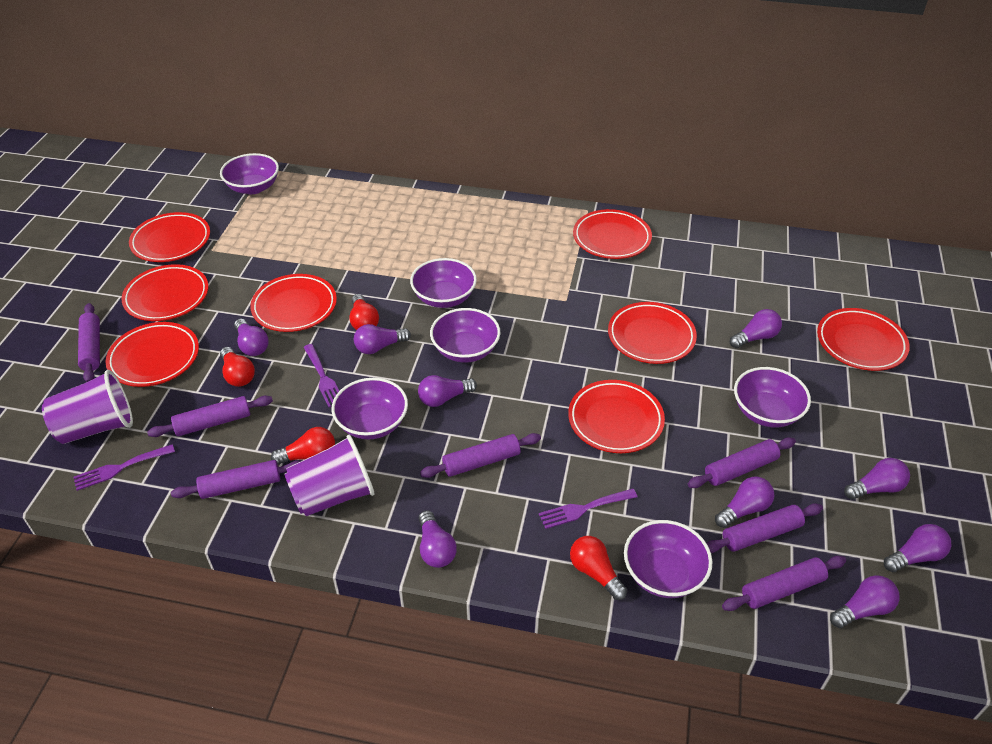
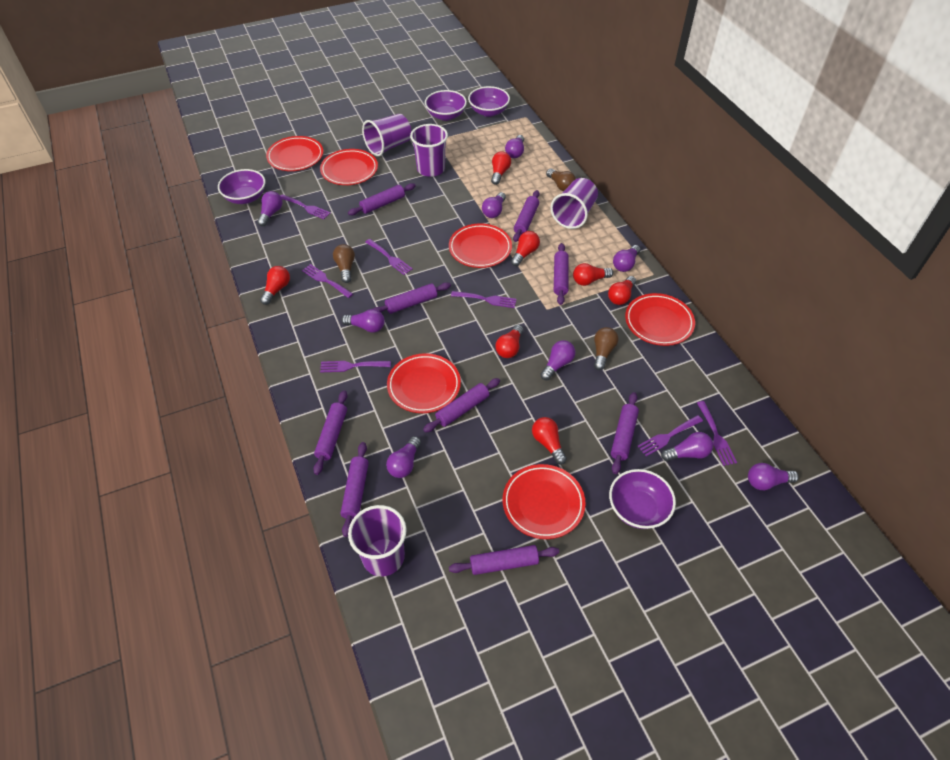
brown light bulb: 0 -> 3
purple bowl: 6 -> 4
purple cup: 2 -> 4
purple fork: 3 -> 7
purple rolling pin: 7 -> 9
red light bulb: 4 -> 7
red plate: 8 -> 6

